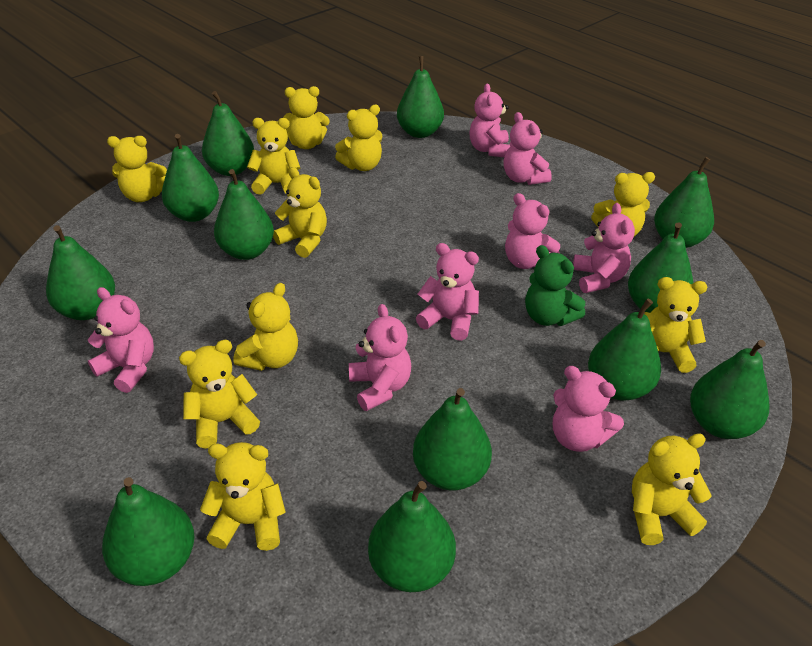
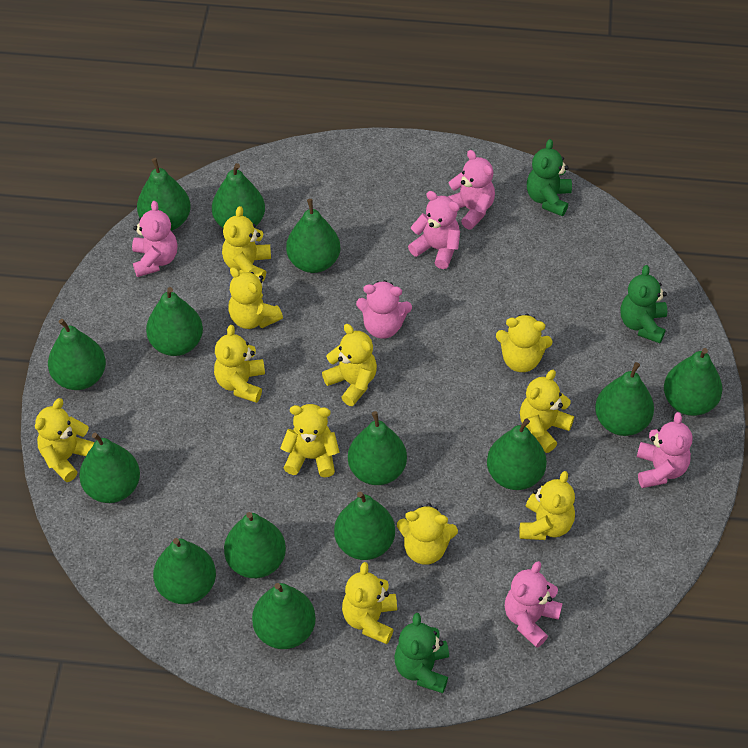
green pear: 12 -> 14
green teddy bear: 1 -> 3
pink teddy bear: 8 -> 6

